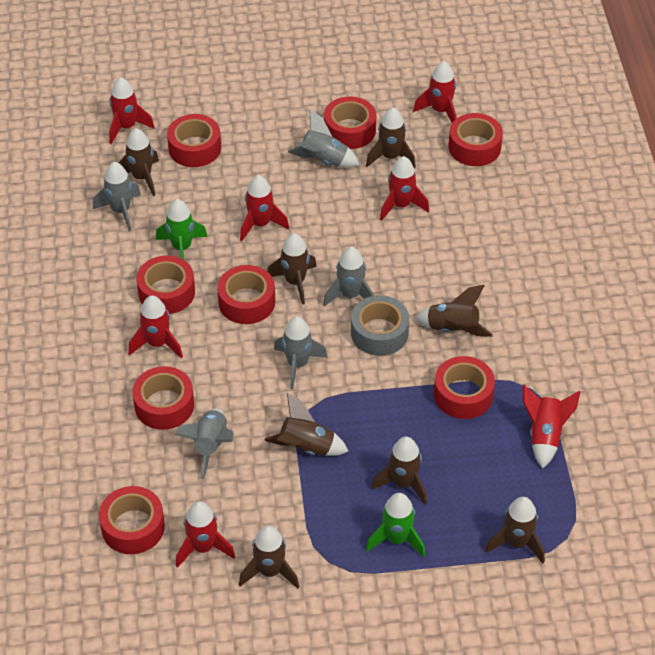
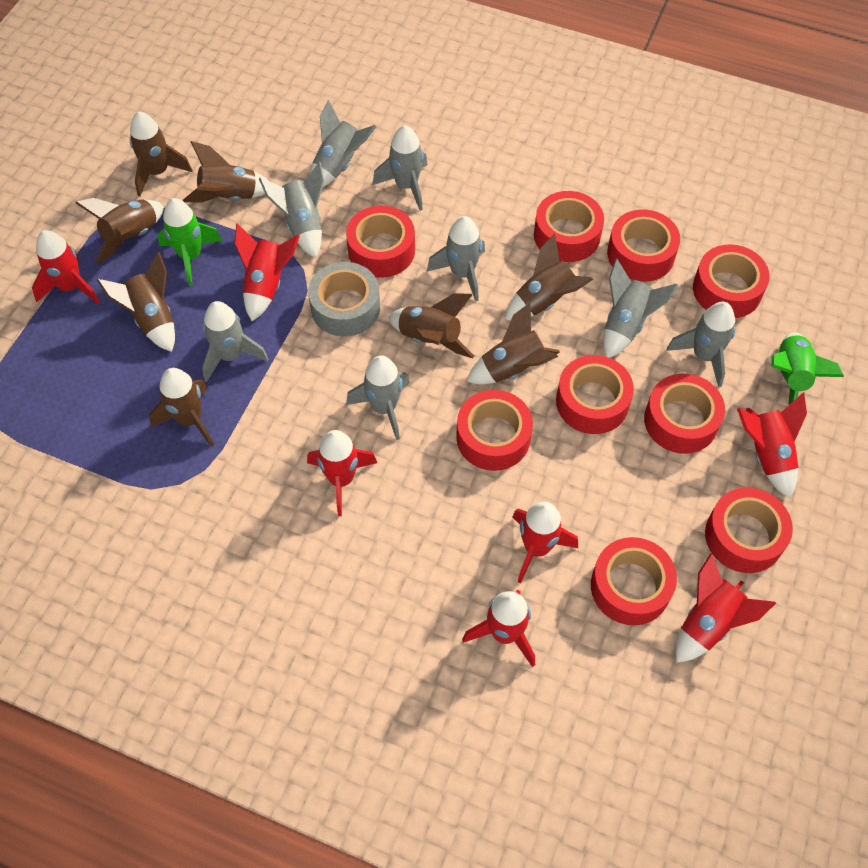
grey rocket: 5 -> 8
red tape: 8 -> 9

